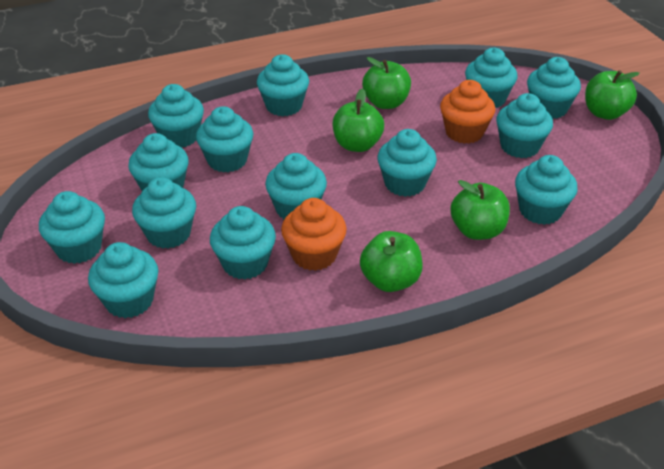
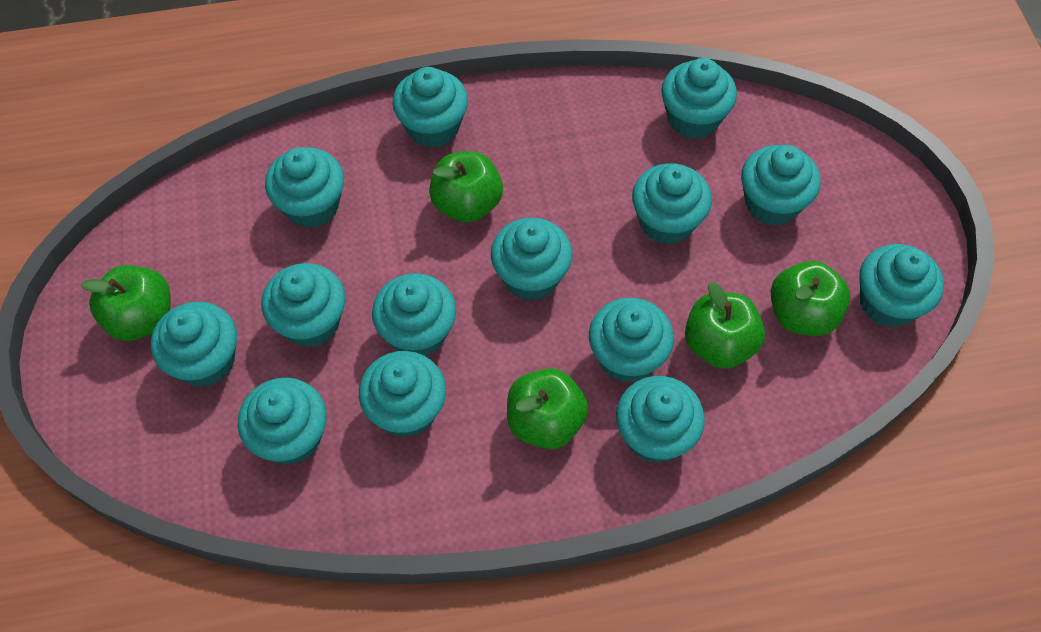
orange cupcake: 2 -> 0

